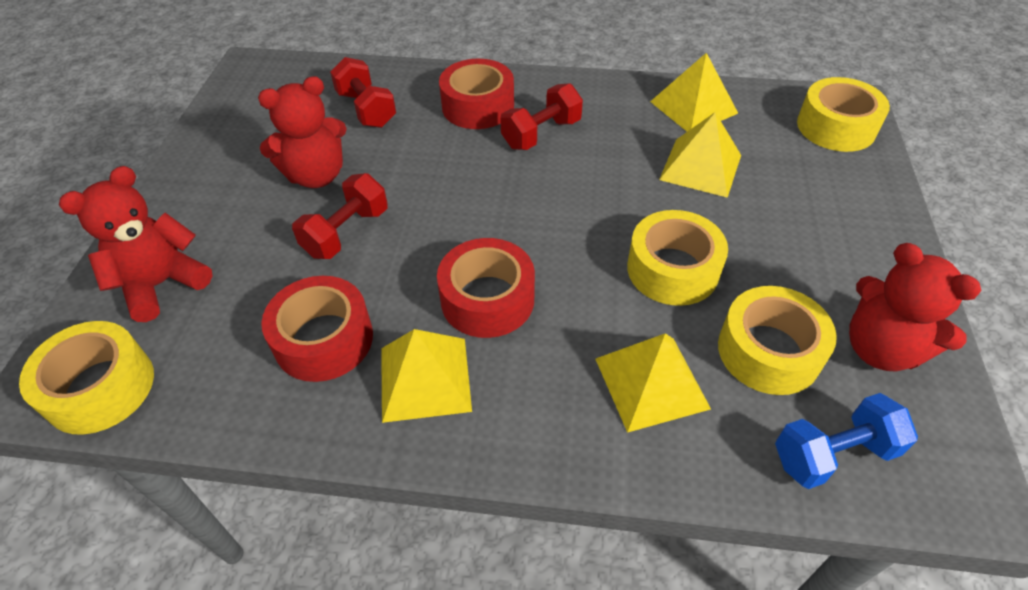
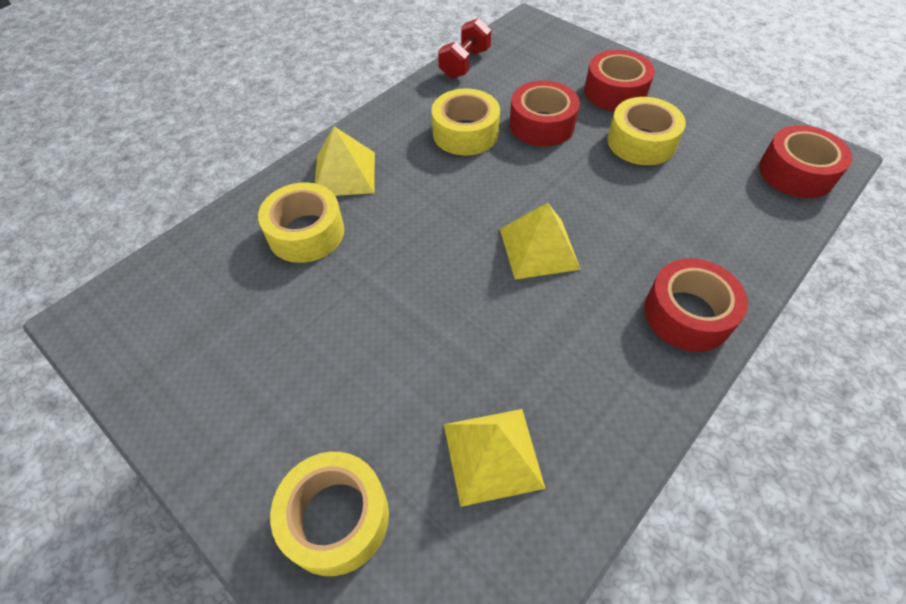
blue dumbbell: 1 -> 0
red dumbbell: 3 -> 1
red tape: 3 -> 4
red teddy bear: 3 -> 0
yellow pyramid: 4 -> 3

